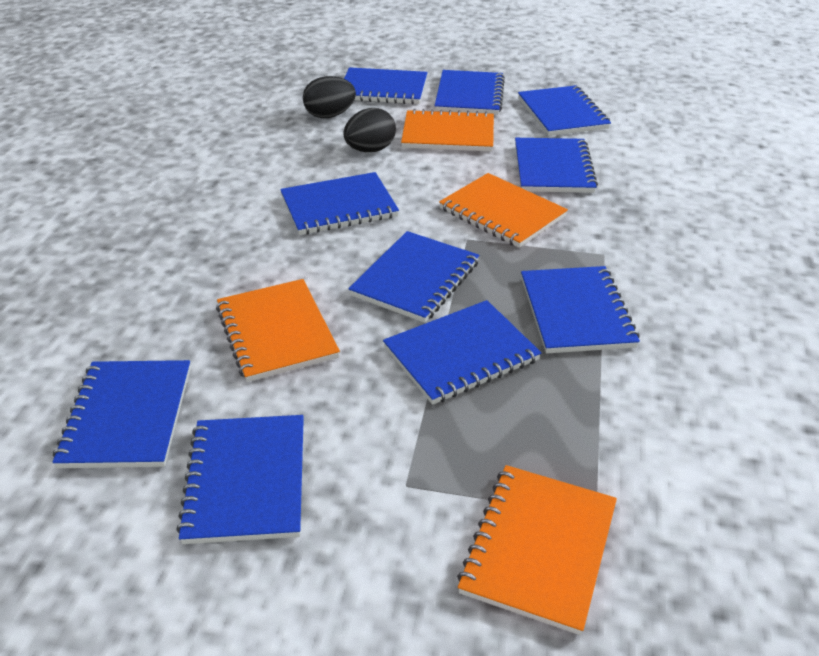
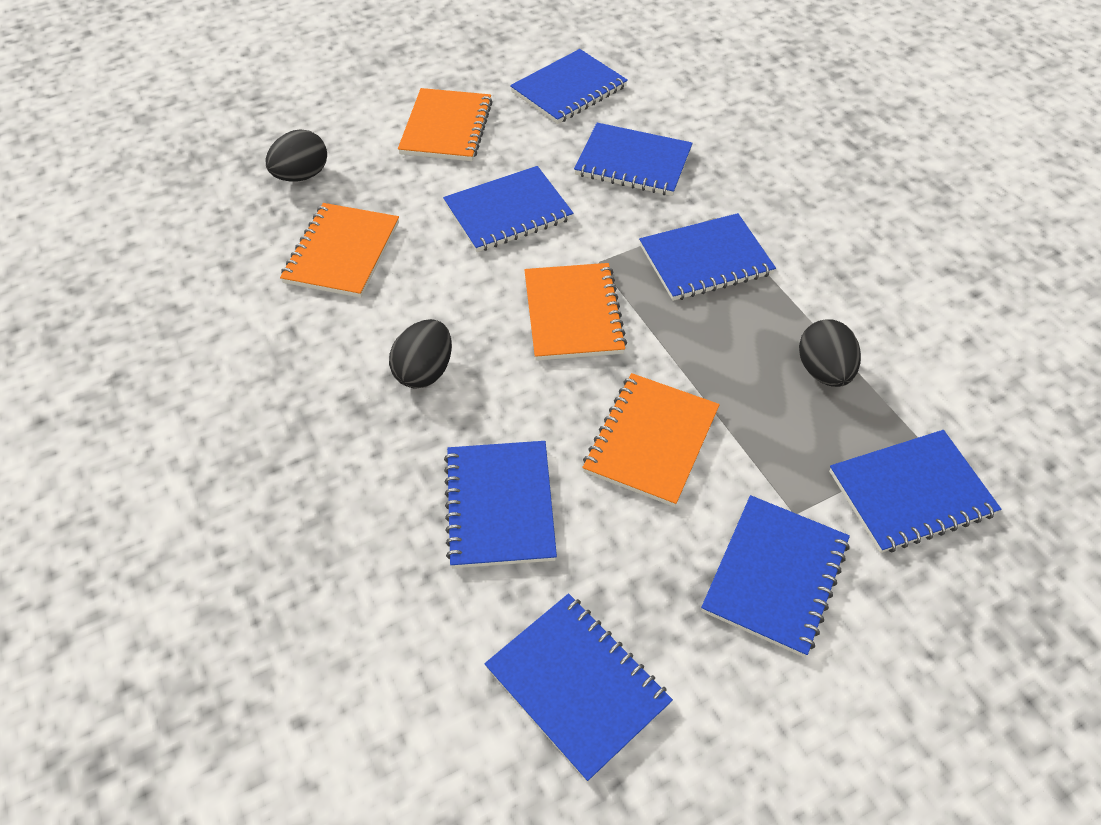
black egg: 2 -> 3
blue notebook: 10 -> 8

